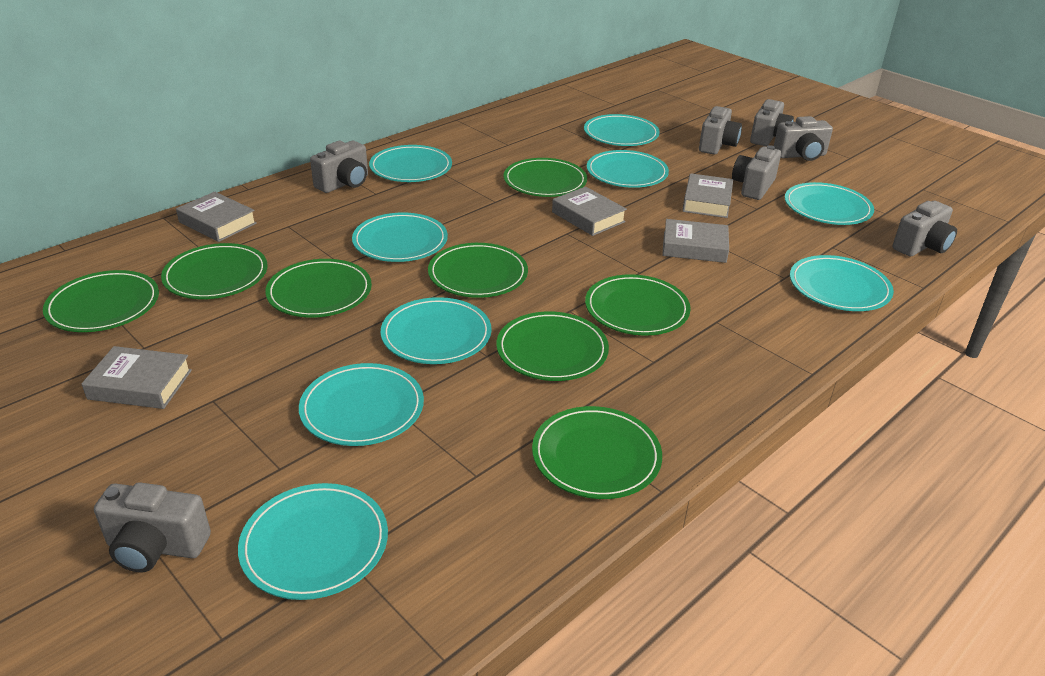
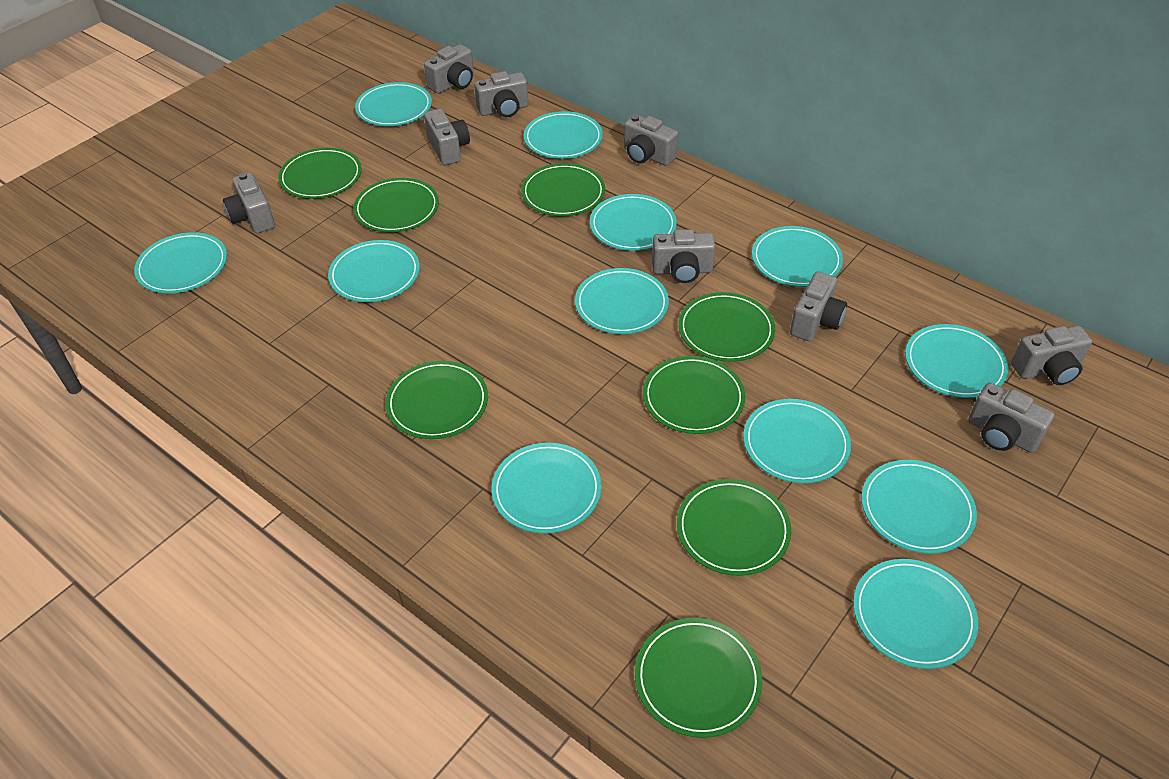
grey book: 5 -> 0
grey camera: 7 -> 9
turquoise plate: 9 -> 12

